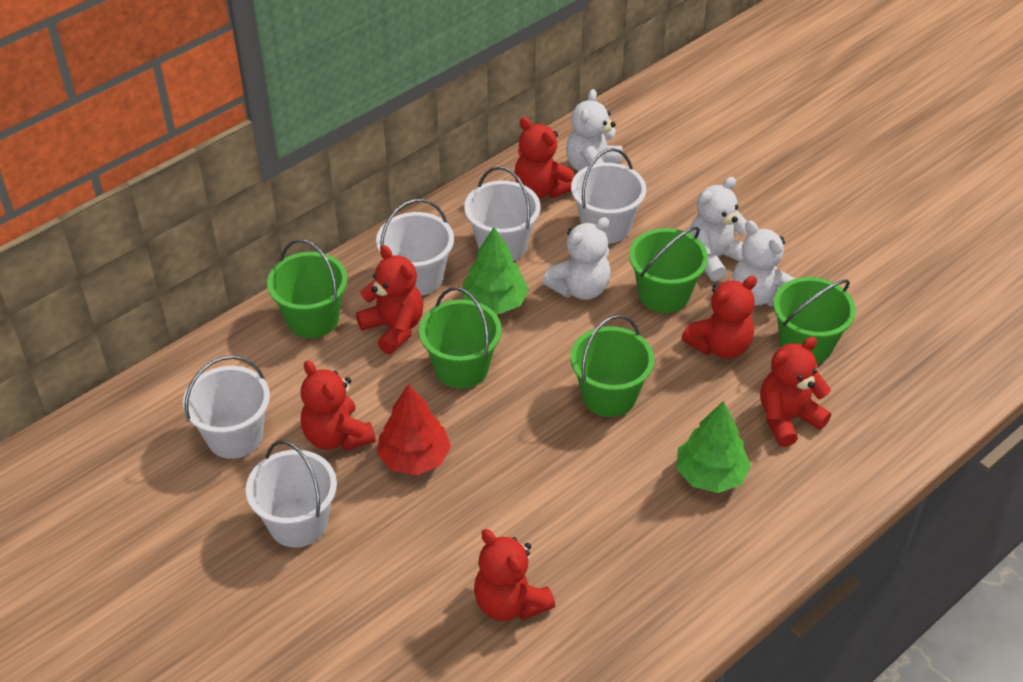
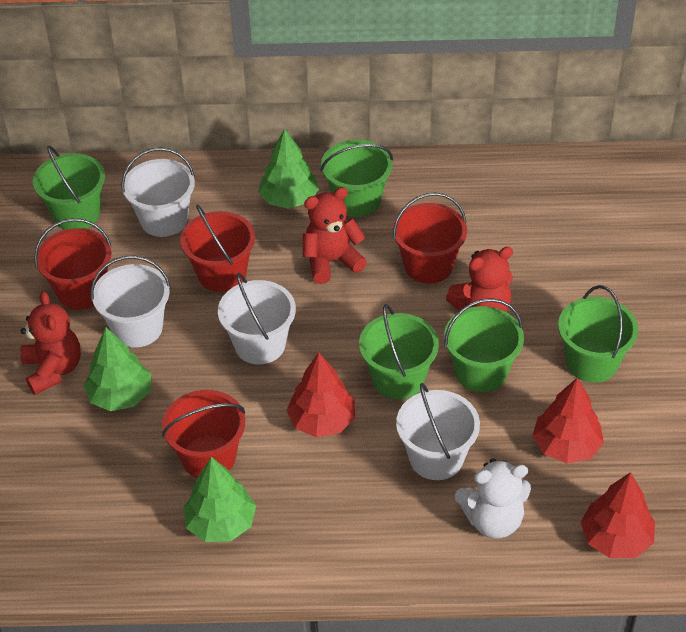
green tree: 2 -> 3
red bucket: 0 -> 4
red teddy bear: 6 -> 3
red tree: 1 -> 3
white bucket: 5 -> 4
white teddy bear: 4 -> 1

